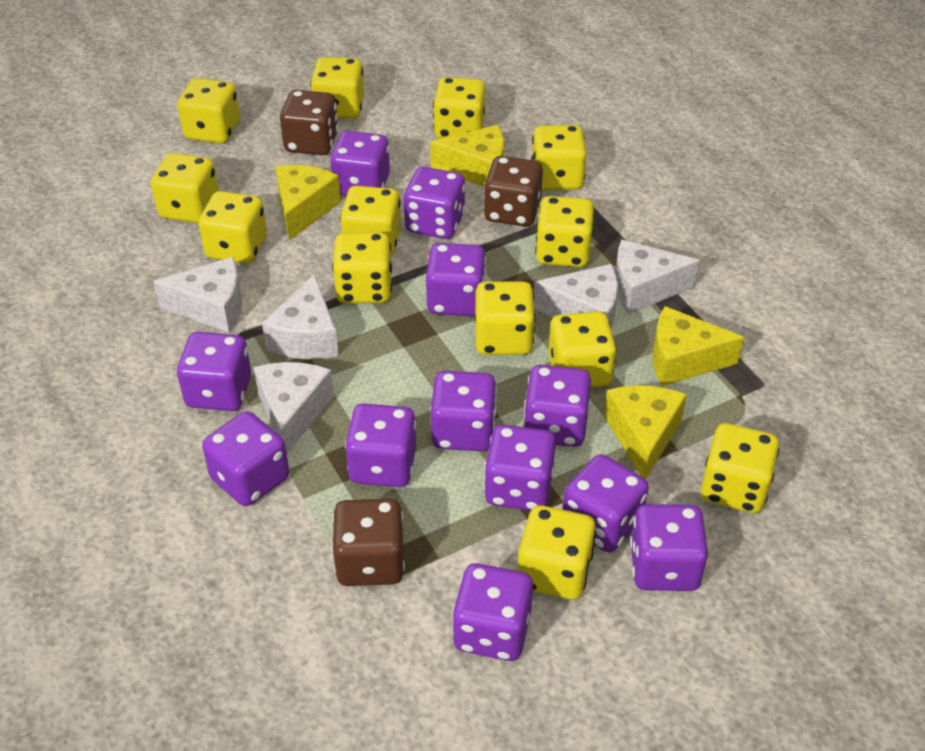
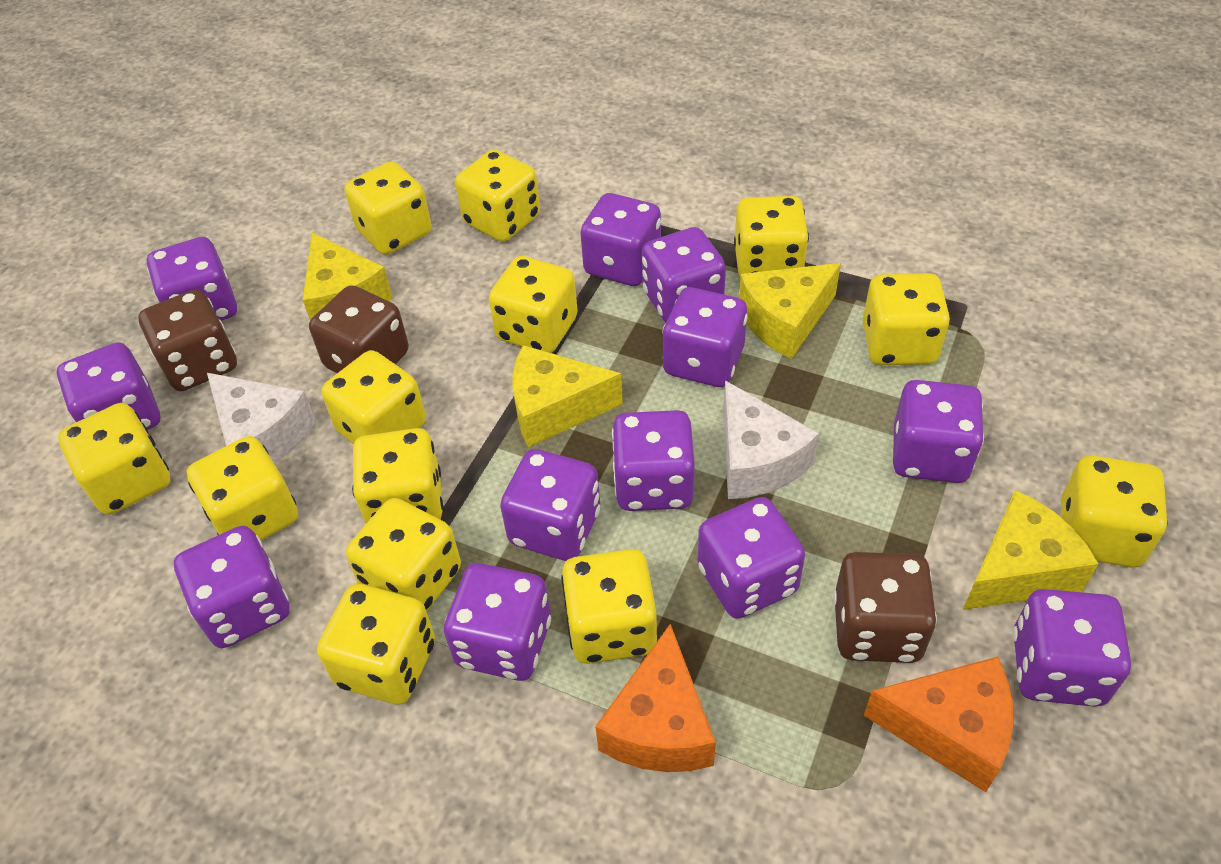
orange cheese: 0 -> 2
white cheese: 5 -> 2

